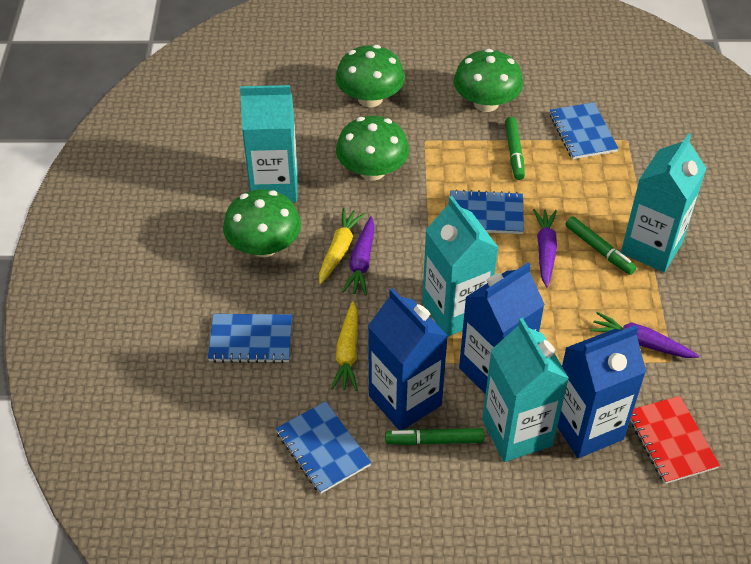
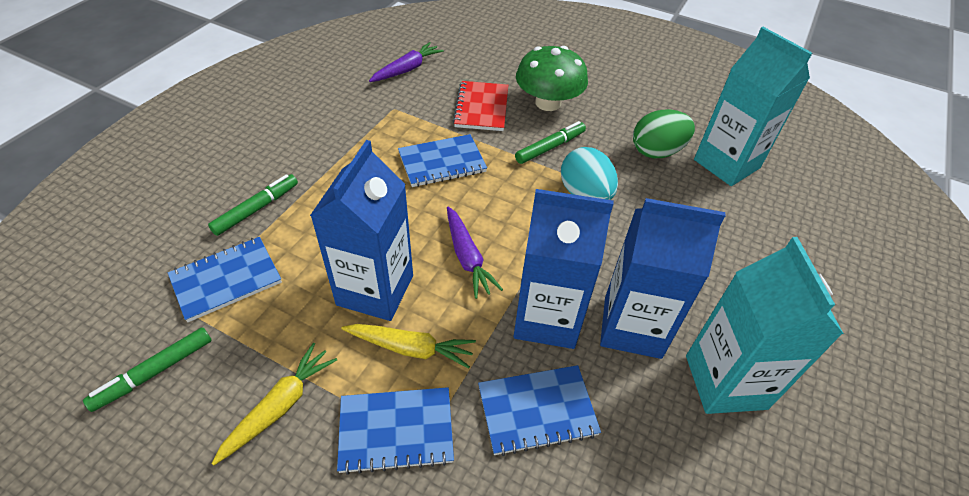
green egg: 0 -> 1
green mushroom: 4 -> 1
purple carrot: 3 -> 2
turquoise carton: 4 -> 2
turquoise egg: 0 -> 1

